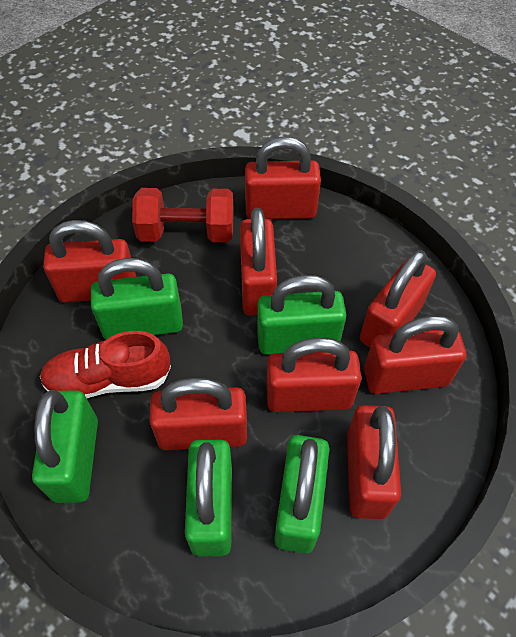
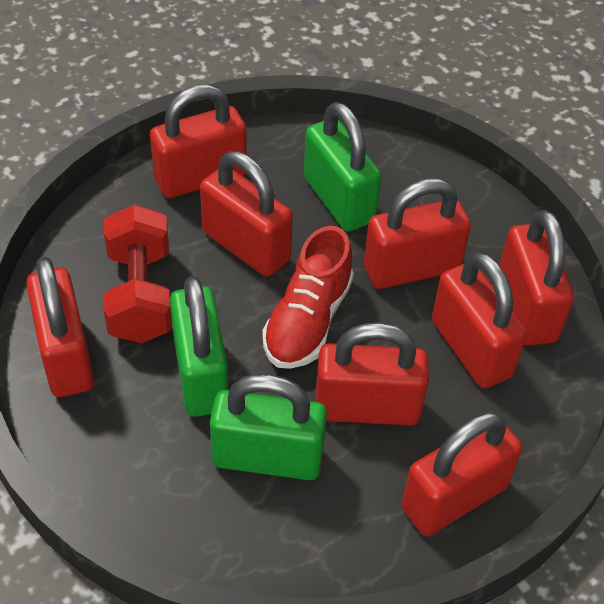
green padlock: 5 -> 3

